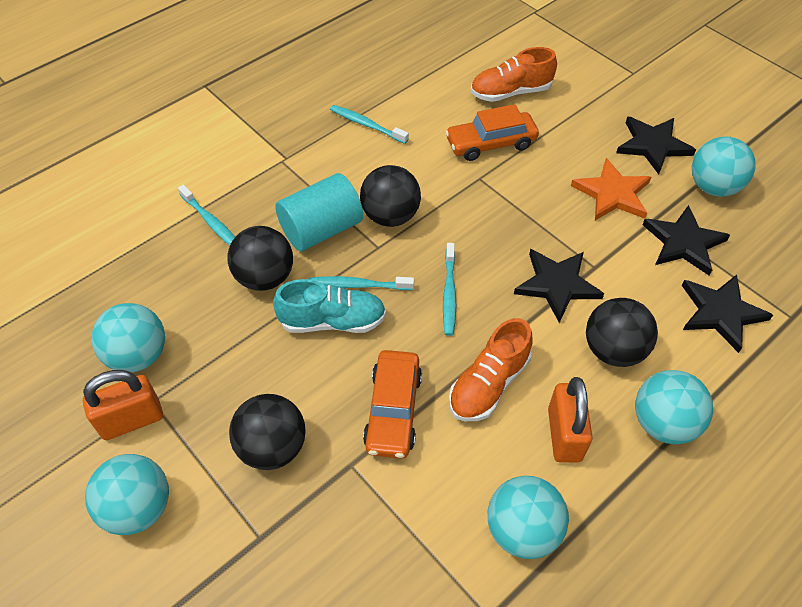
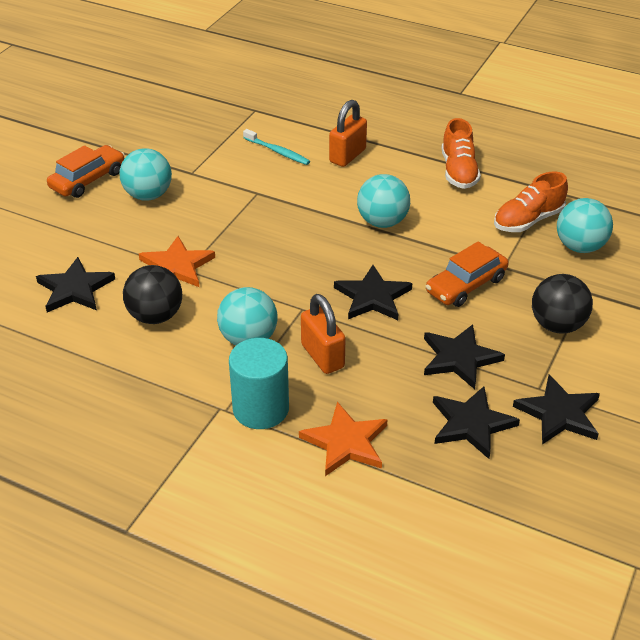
black ball: 4 -> 2
black star: 4 -> 5
orange star: 1 -> 2
turquoise ball: 5 -> 4
turquoise shoe: 1 -> 0
turquoise toothbrush: 4 -> 1

